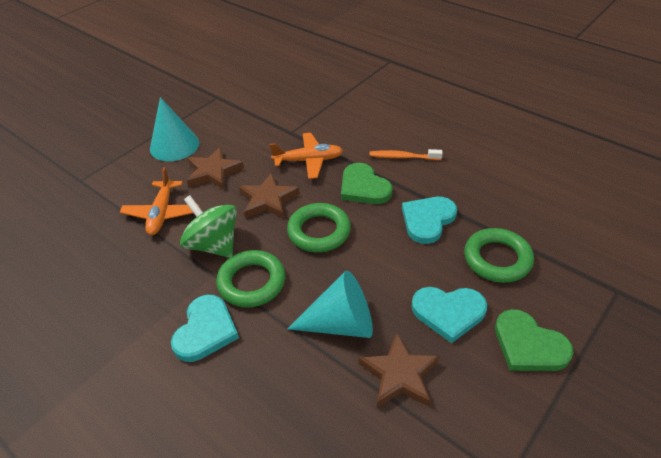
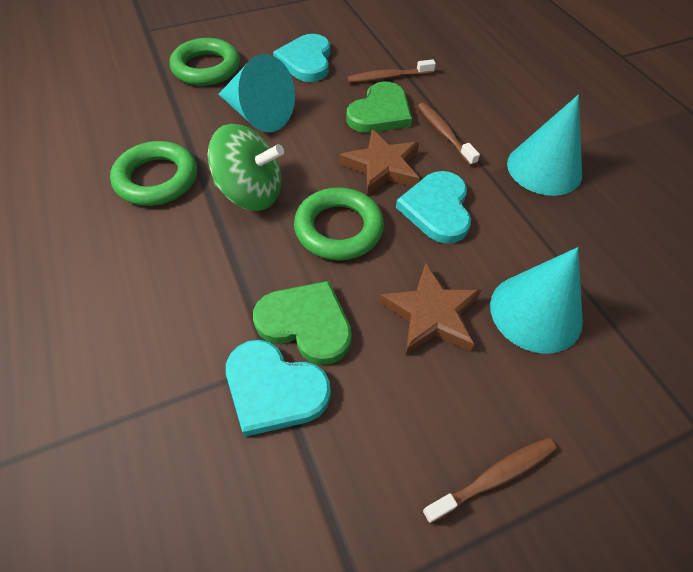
brown star: 3 -> 2
brown toothbrush: 0 -> 3
orange plane: 2 -> 0
orange toothbrush: 1 -> 0
turquoise cone: 2 -> 3

